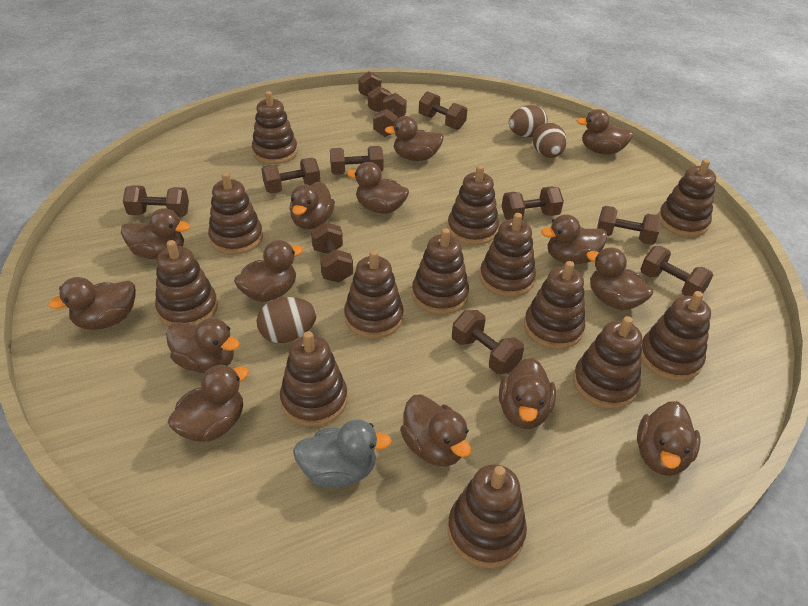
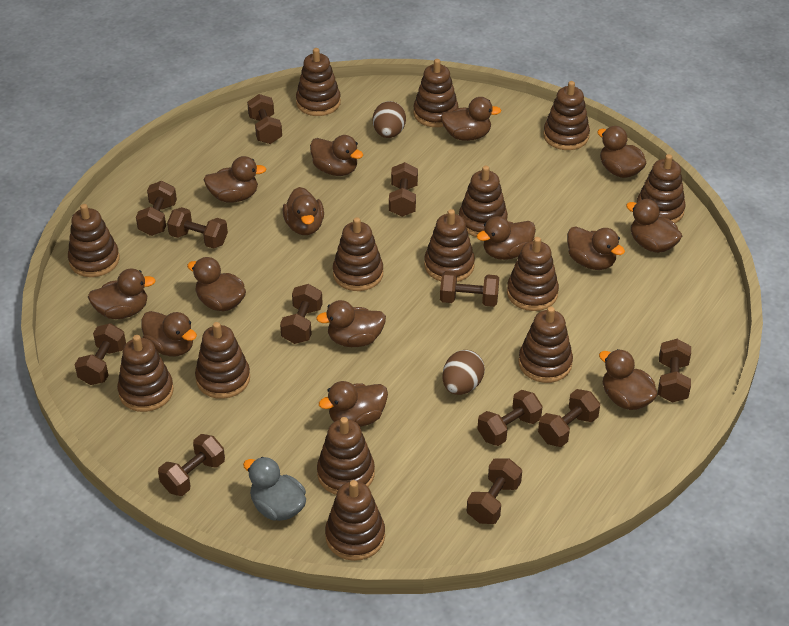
brown dumbbell: 11 -> 12
brown egg: 3 -> 2
brown stacking toy: 13 -> 14

